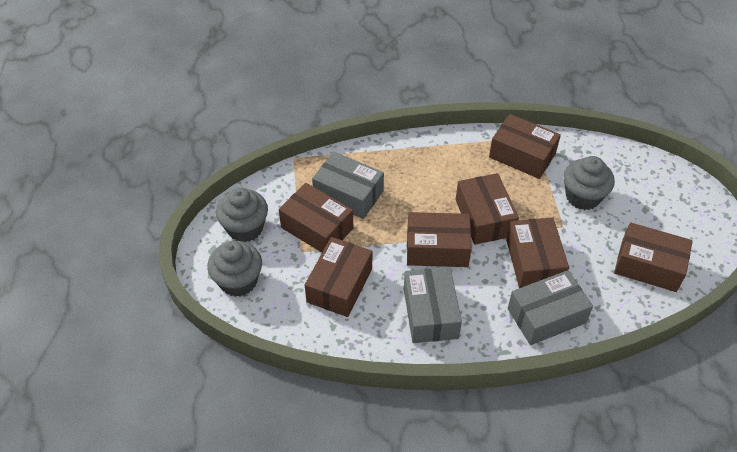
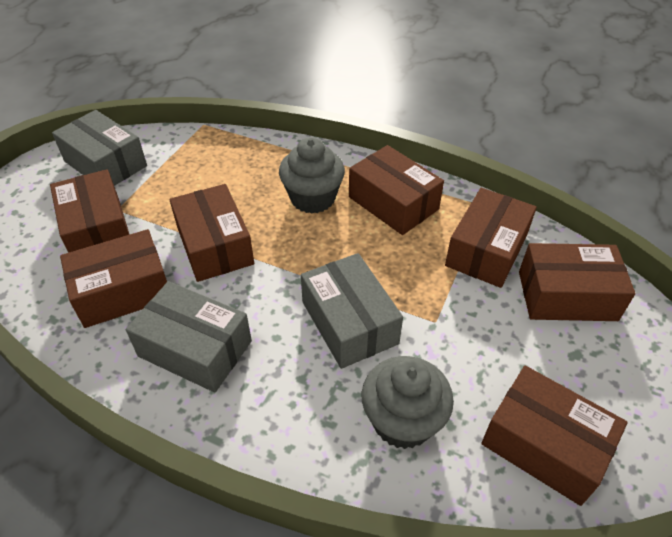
grey cupcake: 3 -> 2

